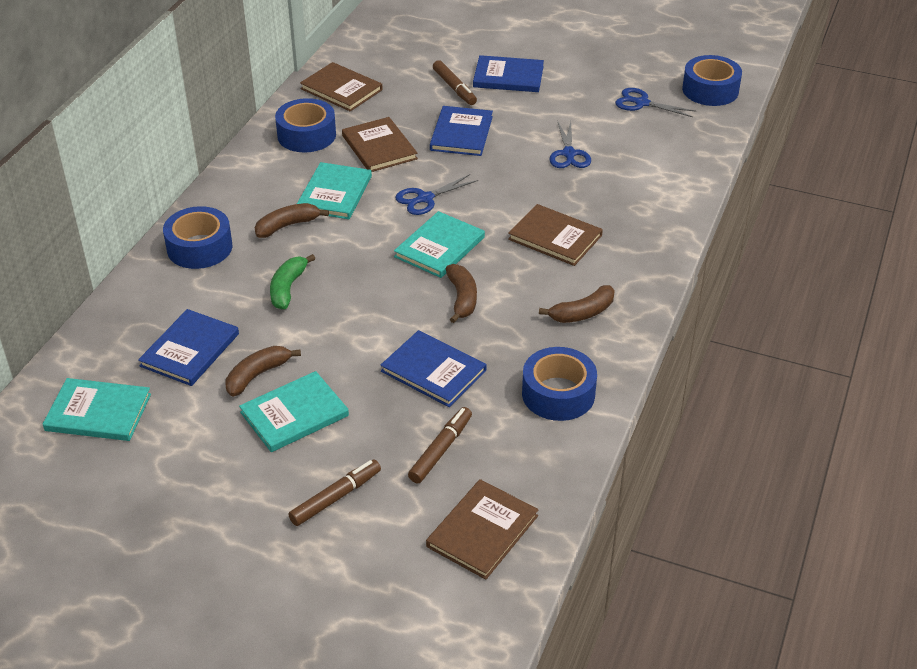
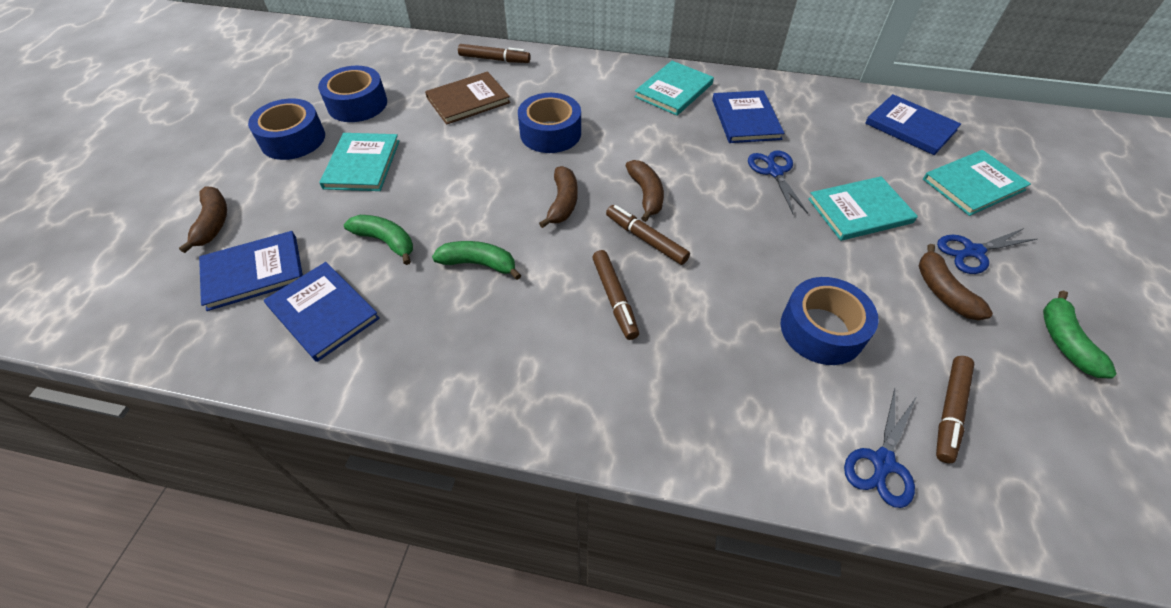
brown book: 4 -> 1
brown marker: 3 -> 4
green banana: 1 -> 3

